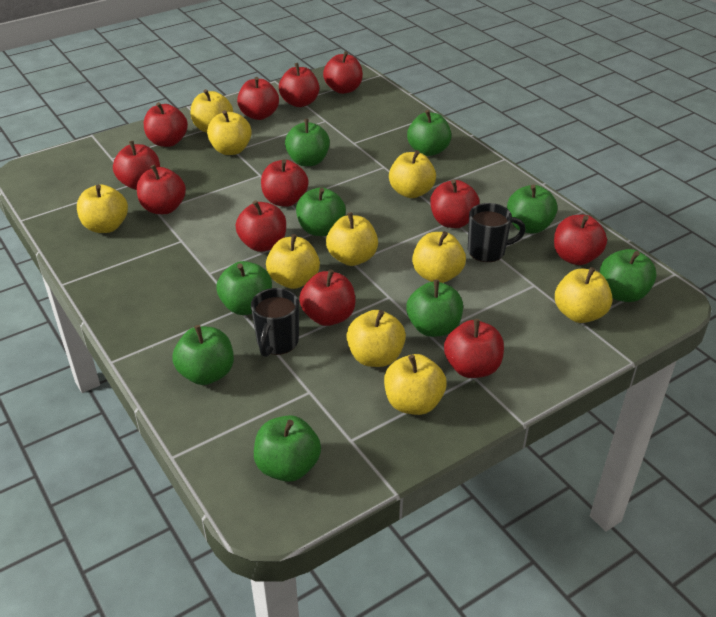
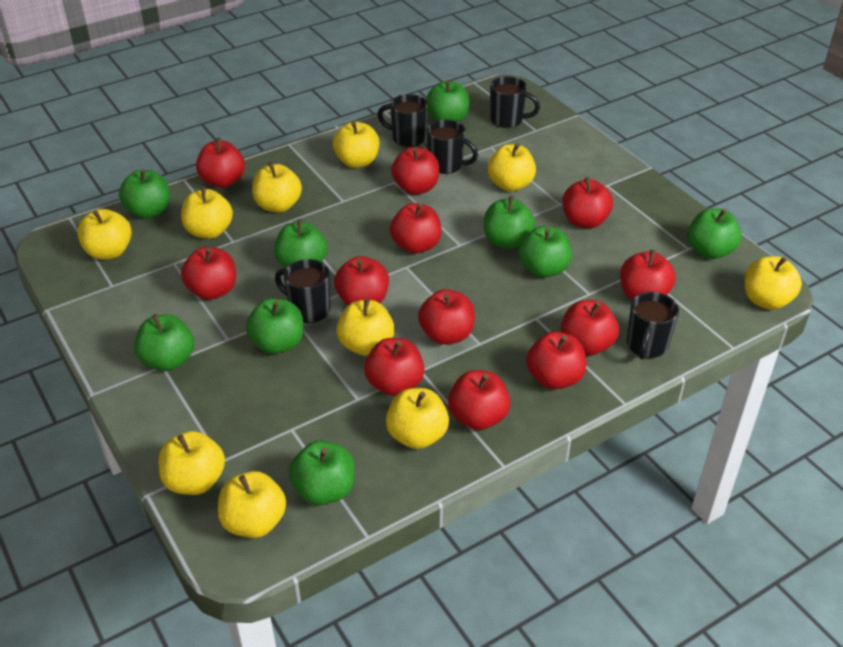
black mug: 2 -> 5

